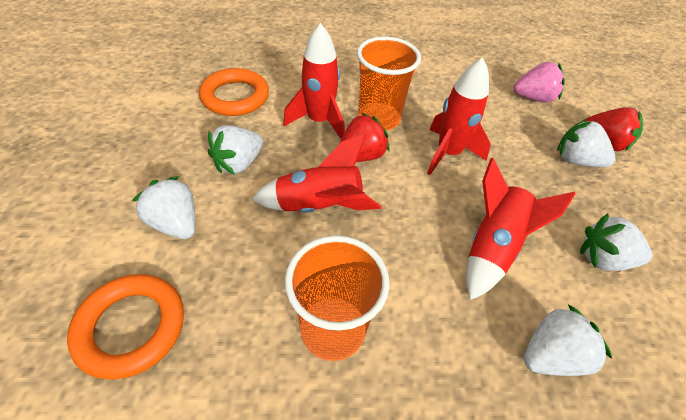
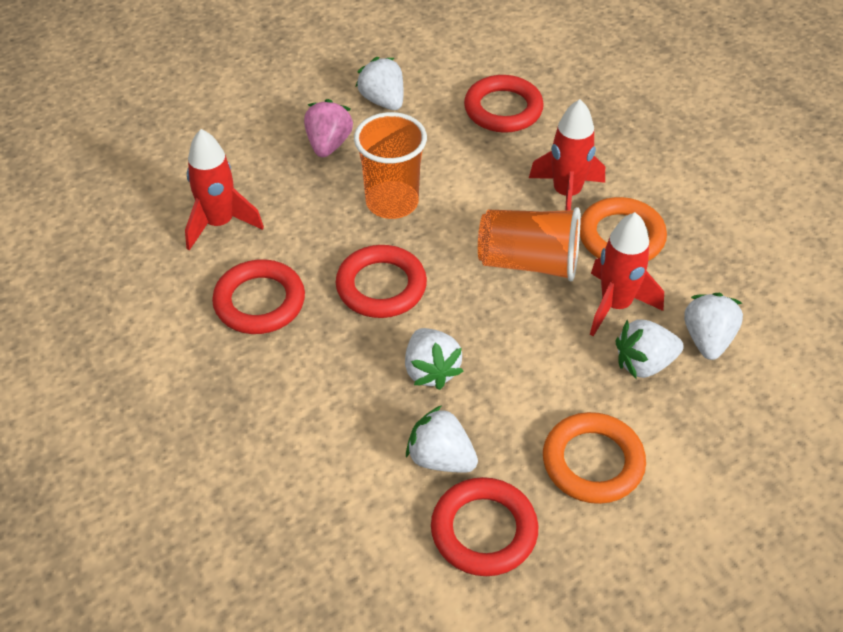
red ring: 0 -> 4
red rocket: 4 -> 3
red strawberry: 2 -> 0

